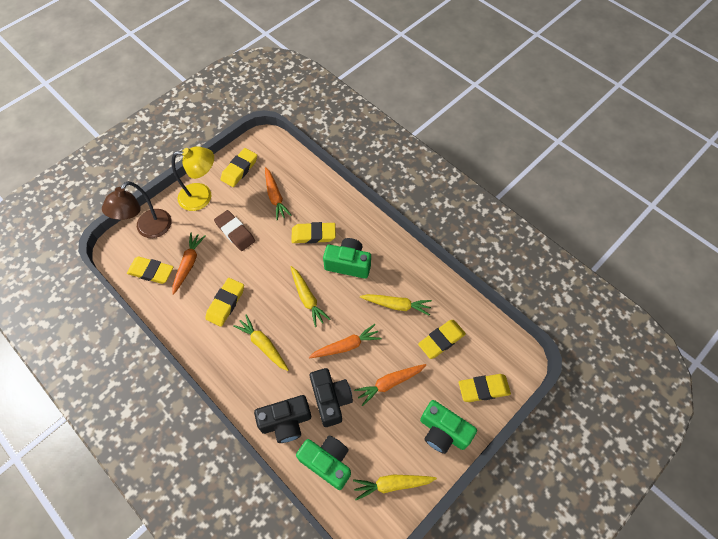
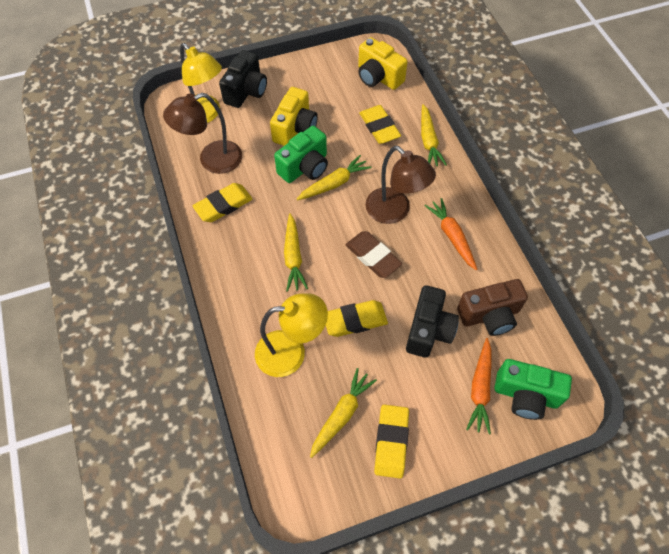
brown camera: 0 -> 1
brown lamp: 1 -> 2
green camera: 3 -> 2
orange carrot: 4 -> 2
yellow camera: 0 -> 2
yellow eraser: 6 -> 4
yellow lamp: 1 -> 2

